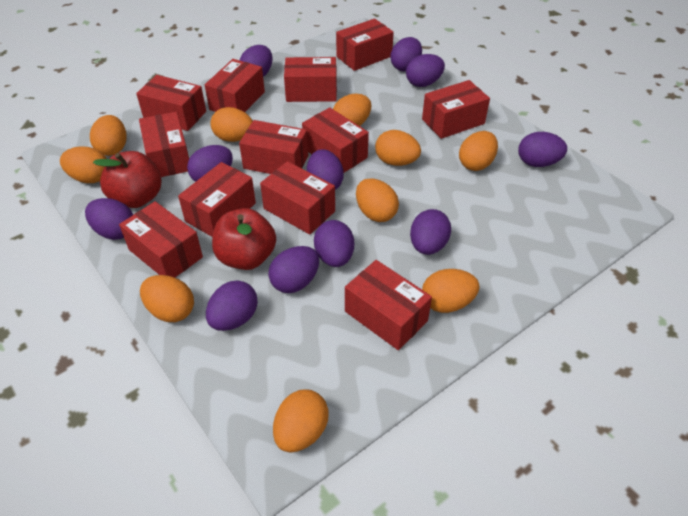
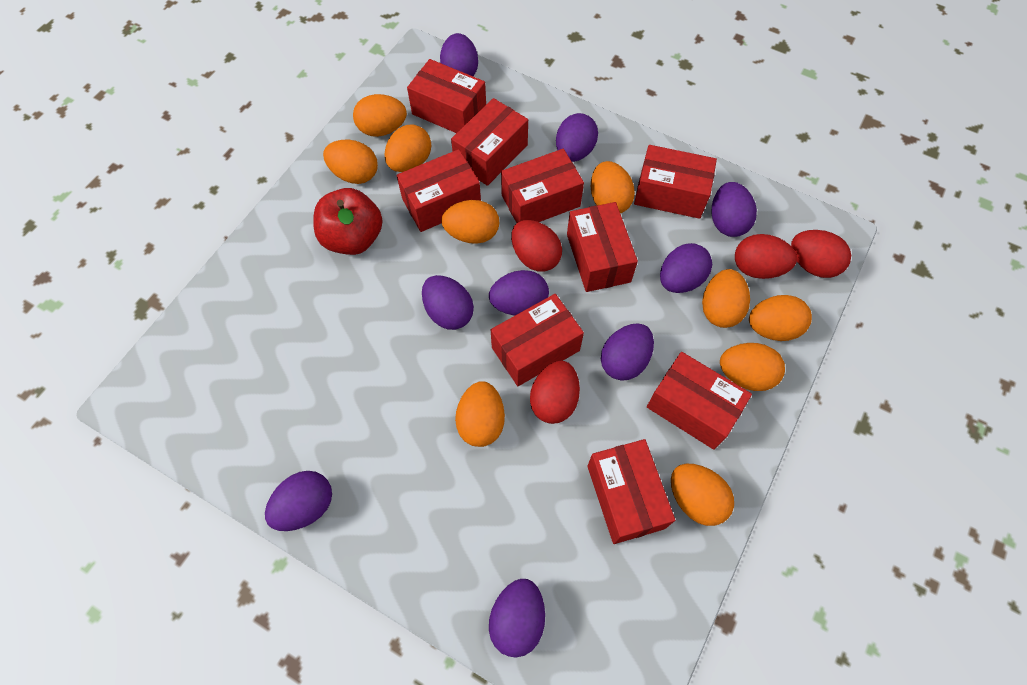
purple egg: 11 -> 9
red apple: 2 -> 1
red box: 12 -> 9
red egg: 0 -> 4

